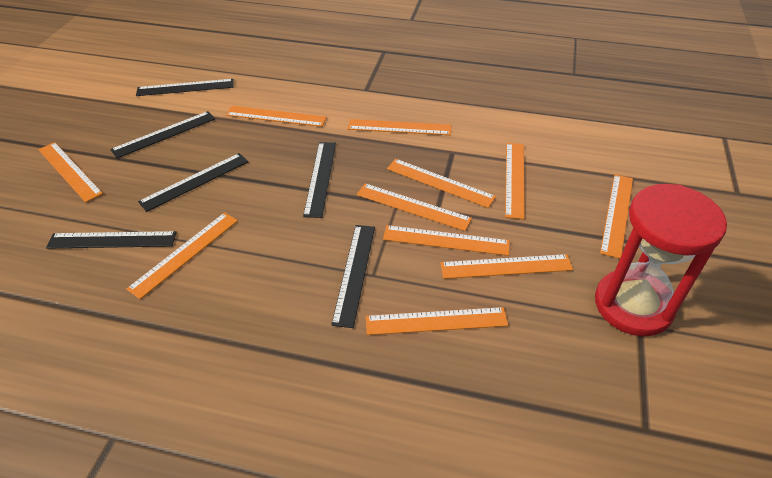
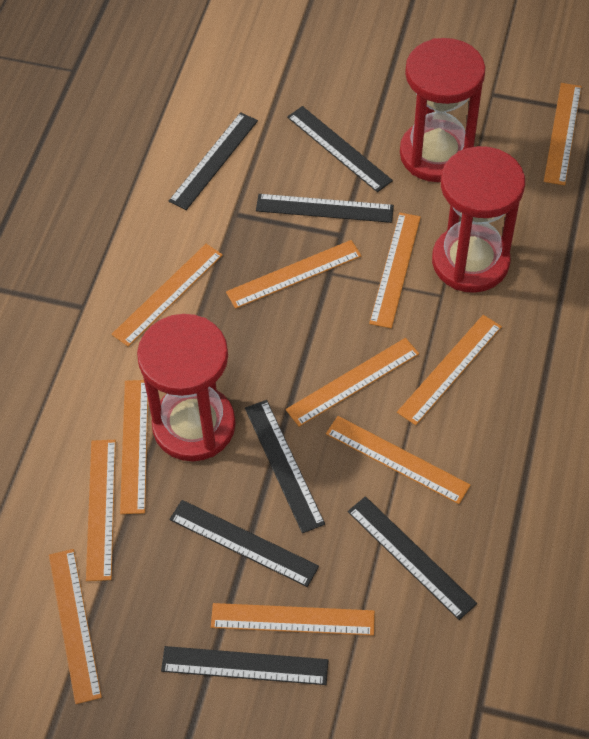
black ruler: 6 -> 7
red hourglass: 1 -> 3

